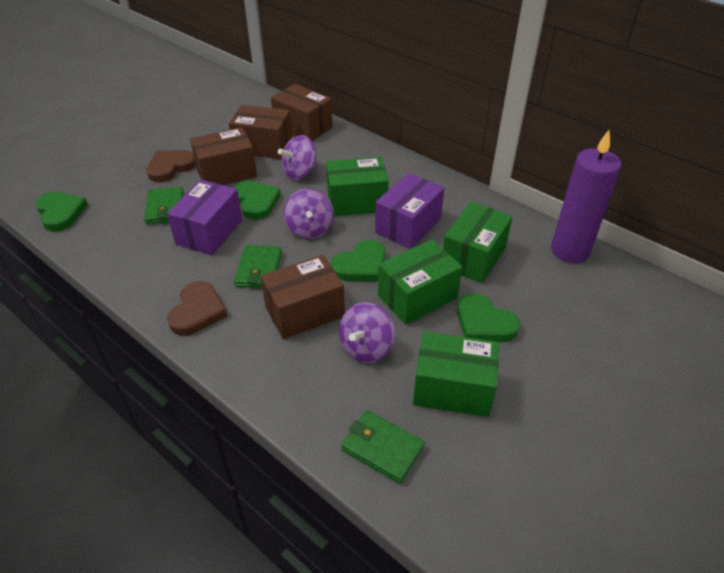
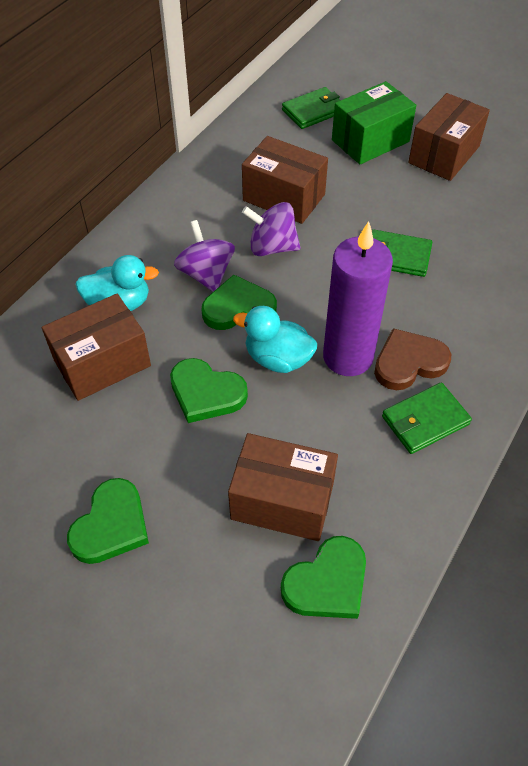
brown heart: 2 -> 1
green box: 4 -> 1
purple box: 2 -> 0
purple spinning top: 3 -> 2
turquoise duck: 0 -> 2

